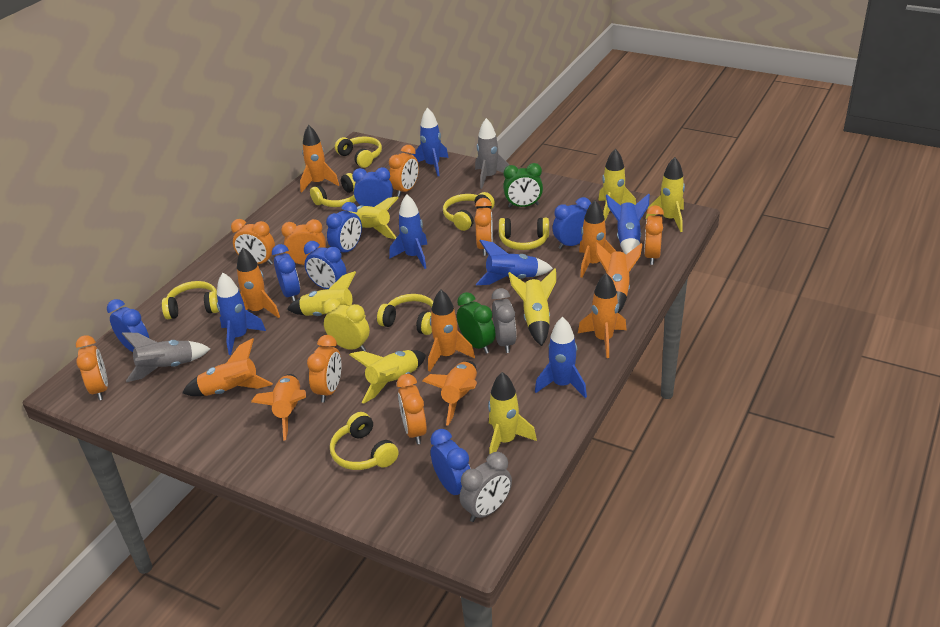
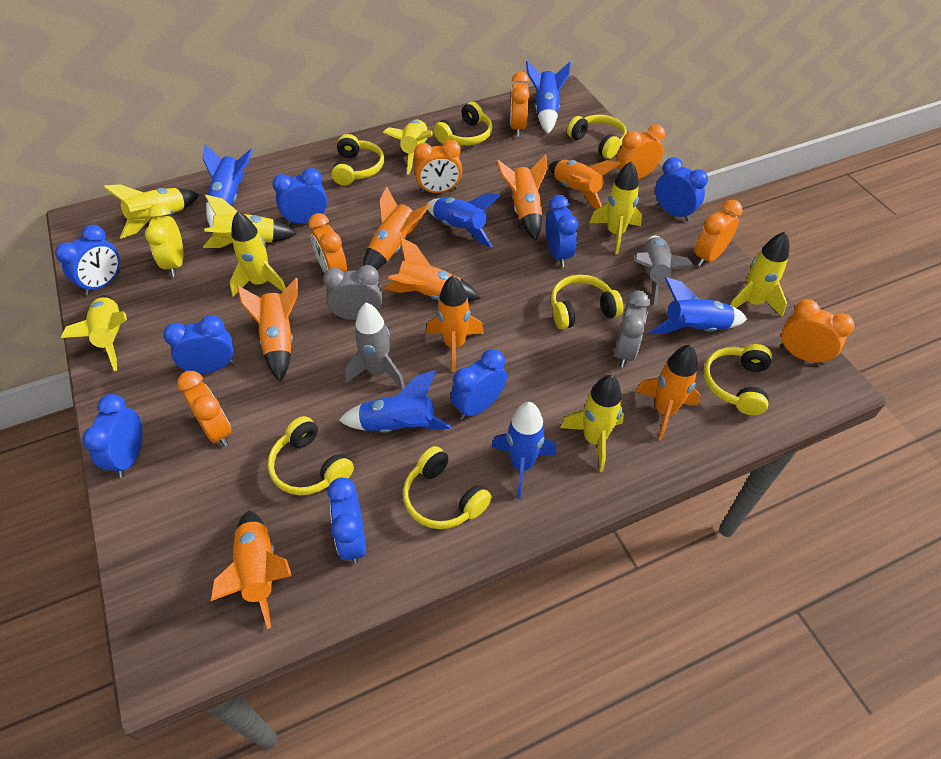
blue clock: 7 -> 8
green clock: 2 -> 0
orange clock: 8 -> 7
orange rocket: 9 -> 8
yellow rocket: 7 -> 8

